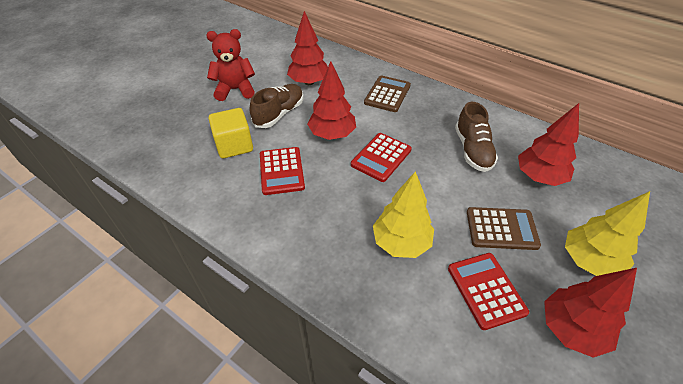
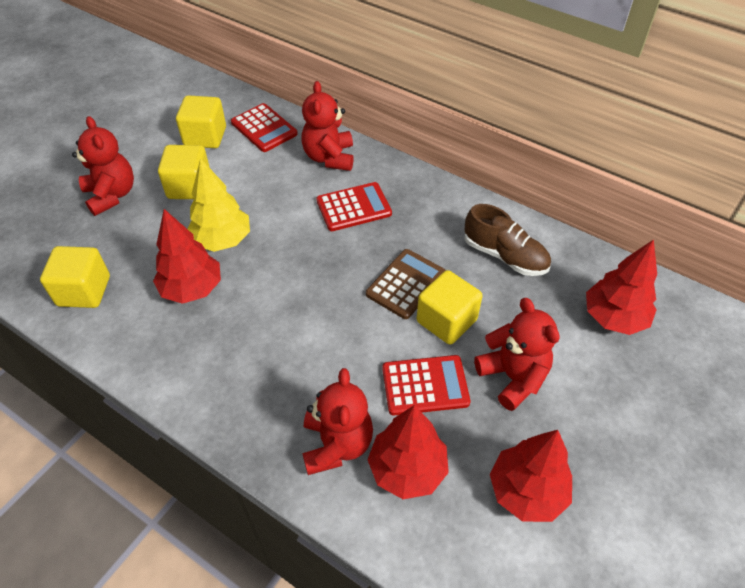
brown calculator: 2 -> 1
brown shoe: 2 -> 1
red teddy bear: 1 -> 4
yellow cube: 1 -> 4
yellow tree: 2 -> 1

